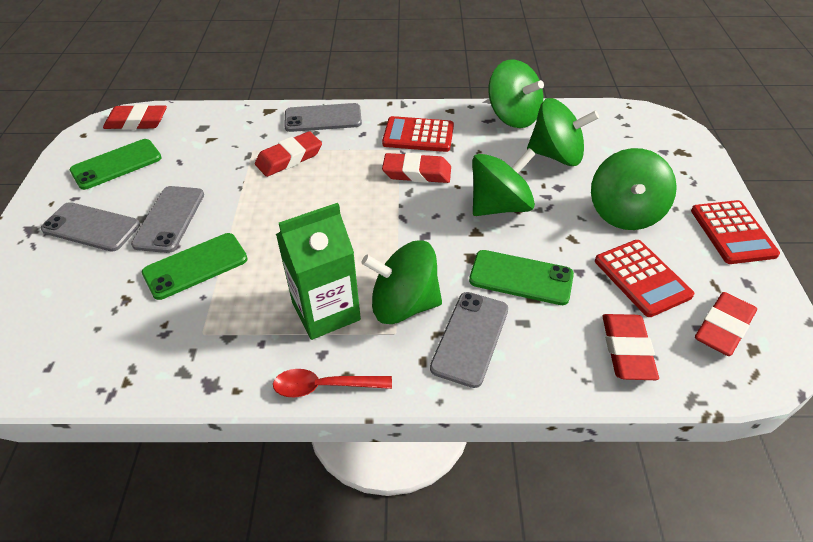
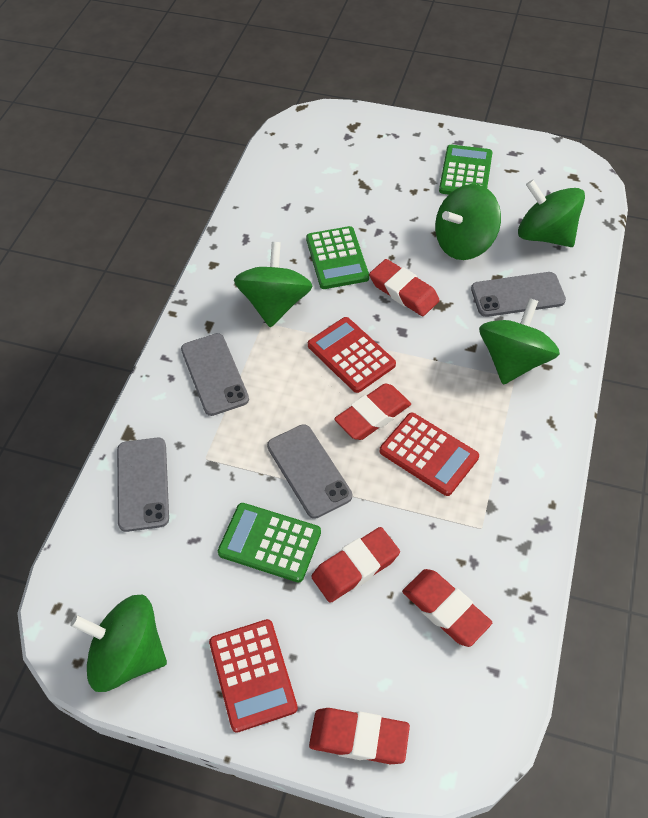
green calculator: 0 -> 3
green carton: 1 -> 0
green phone: 3 -> 0
red spoon: 1 -> 0

